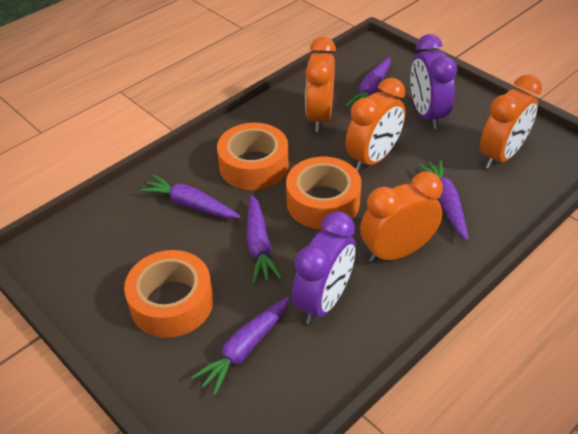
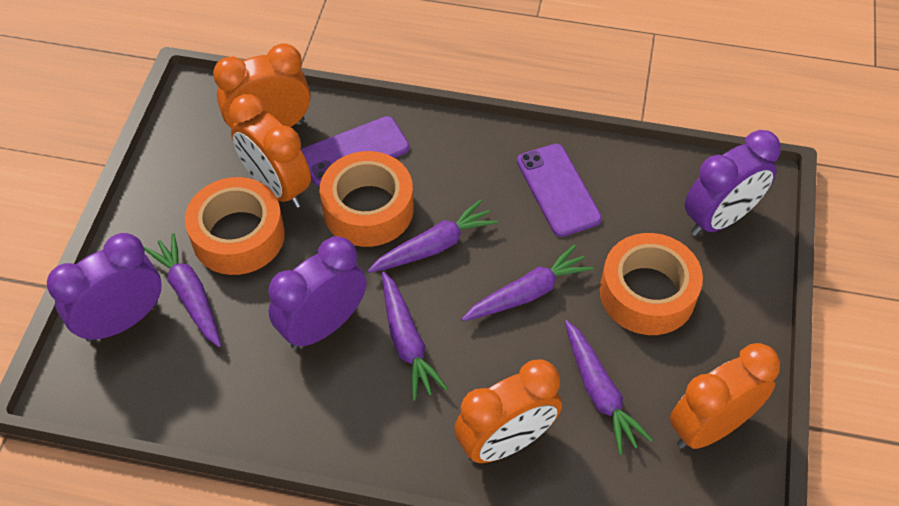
purple clock: 2 -> 3
purple phone: 0 -> 2

